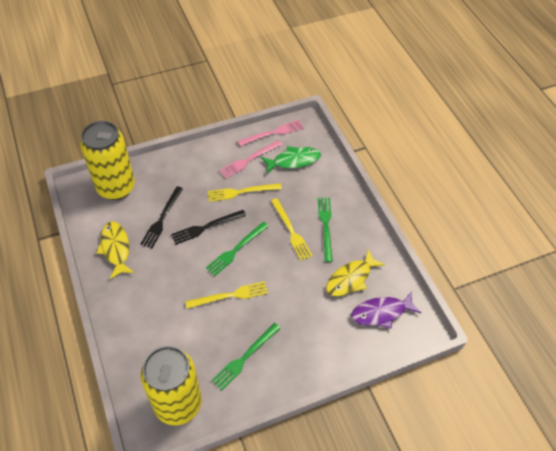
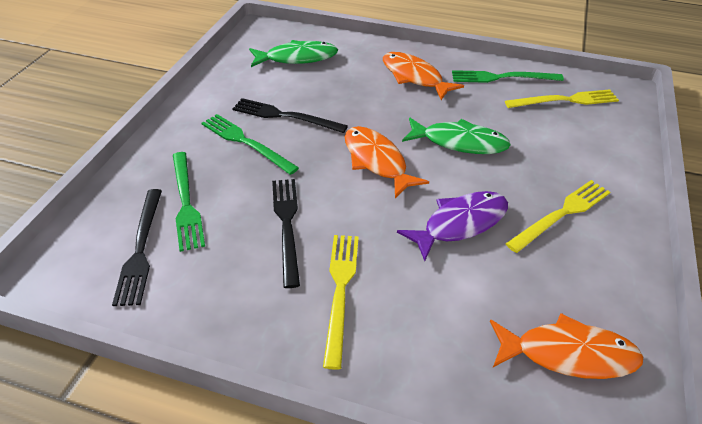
black fork: 2 -> 3
green fish: 1 -> 2
orange fish: 0 -> 3
pink fork: 2 -> 0
yellow can: 2 -> 0
yellow fish: 2 -> 0

